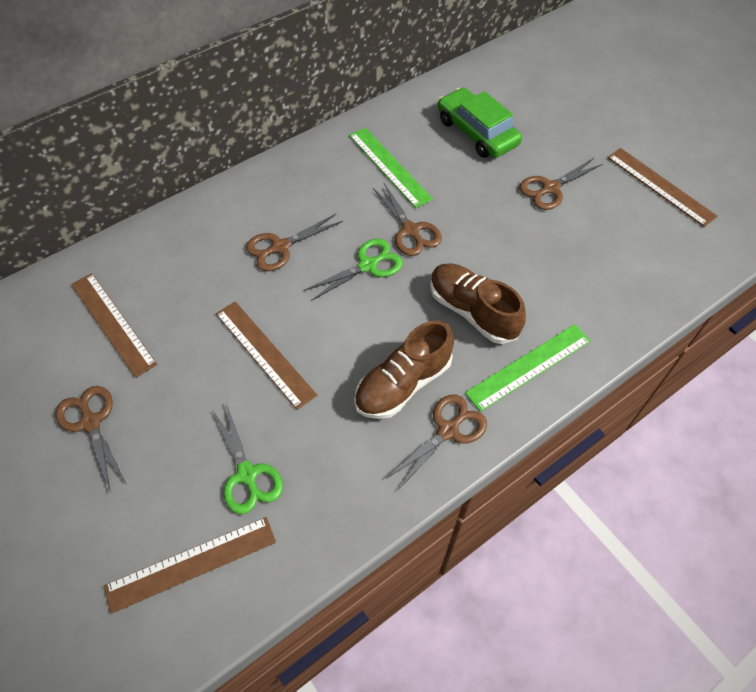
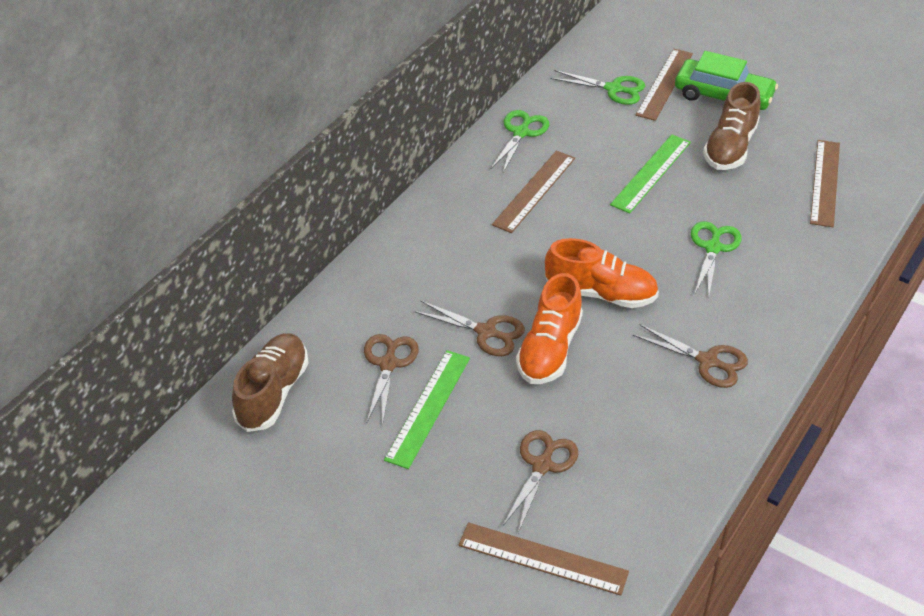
brown scissors: 5 -> 4
green scissors: 2 -> 3
orange shoe: 0 -> 2

